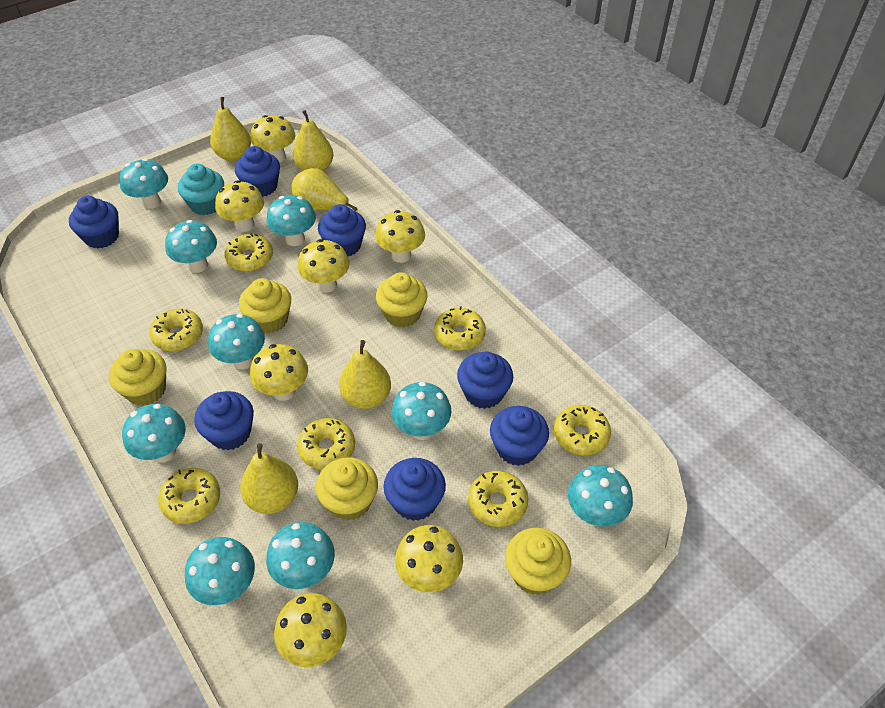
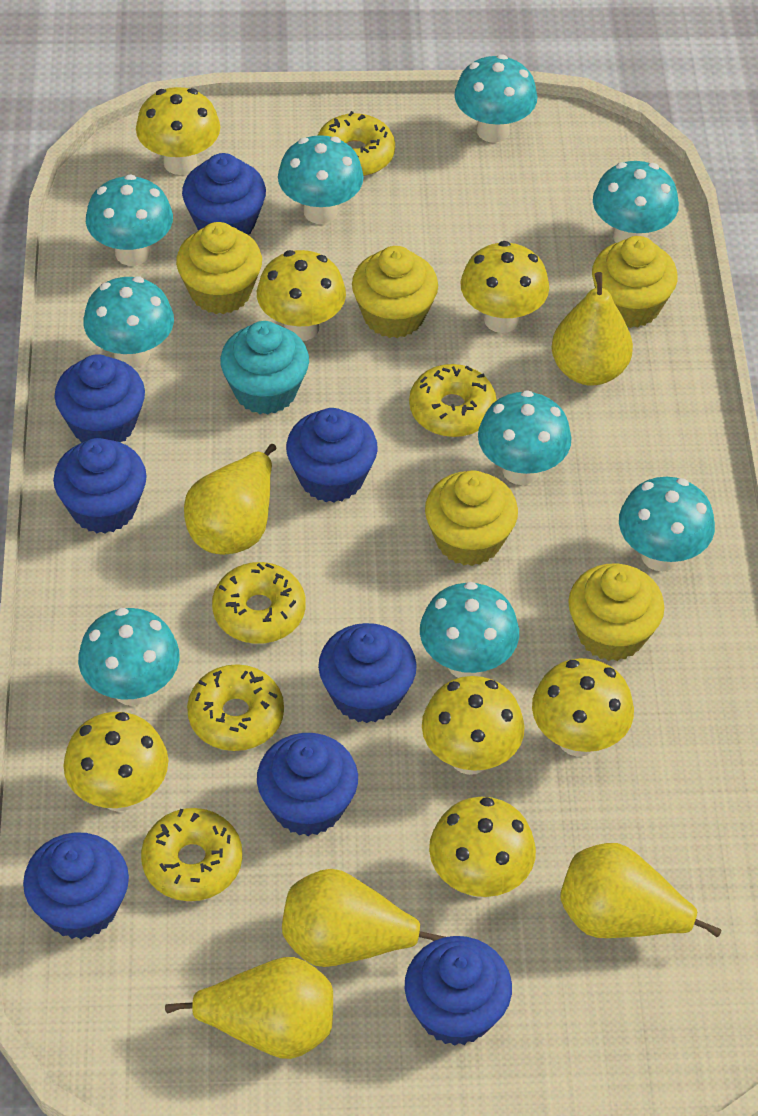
blue cupcake: 7 -> 8
yellow donut: 7 -> 5

